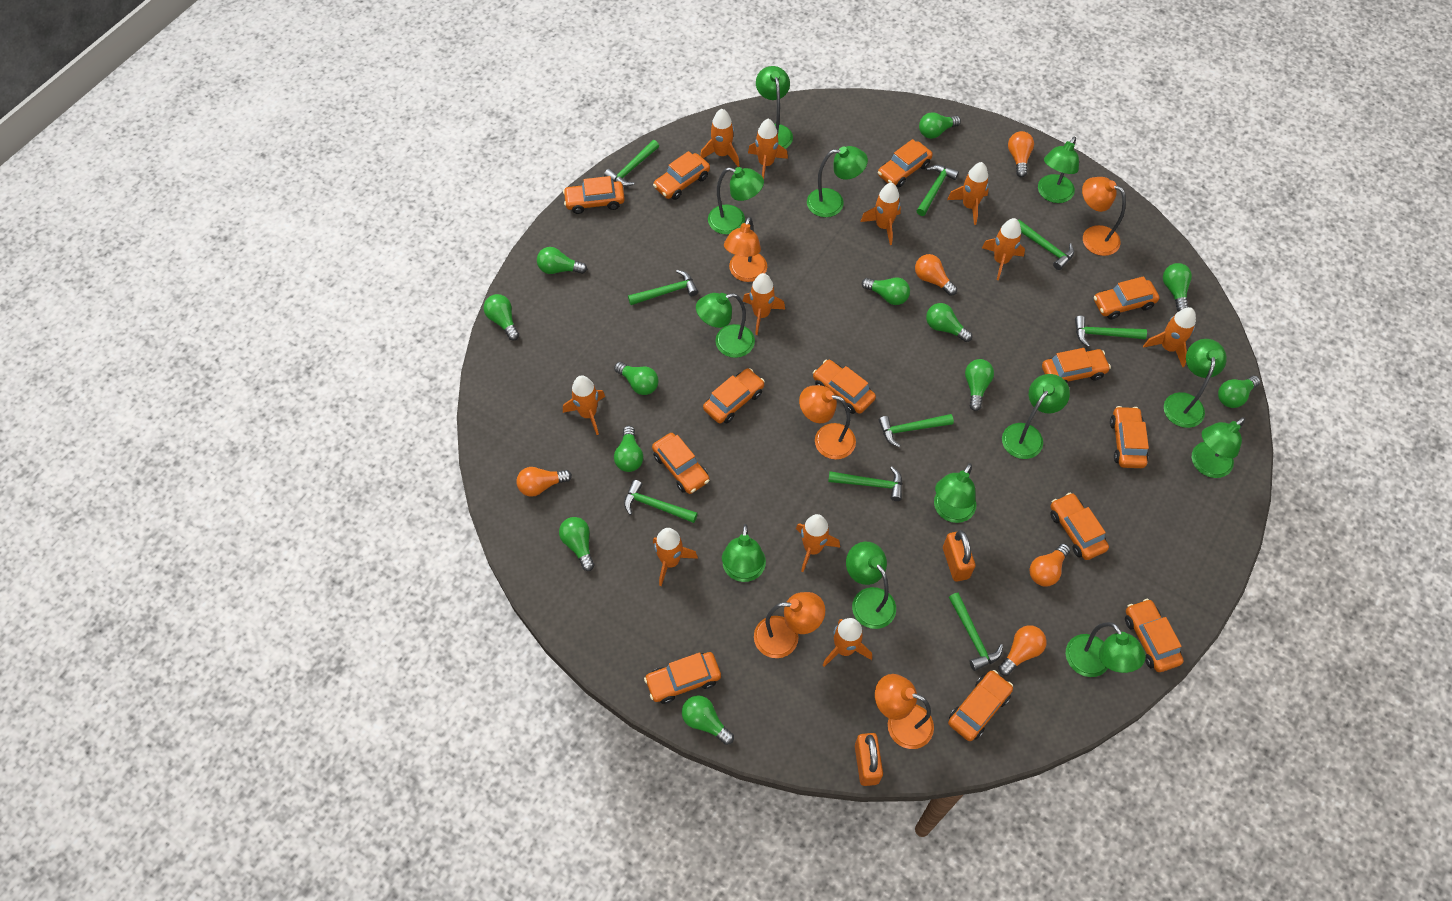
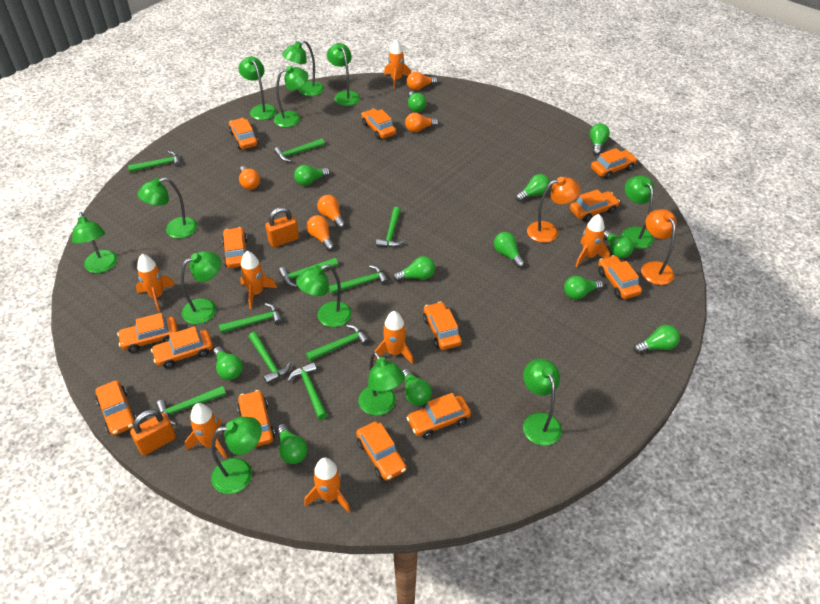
green hammer: 9 -> 10
orange lamp: 5 -> 2
orange rocket: 11 -> 7

